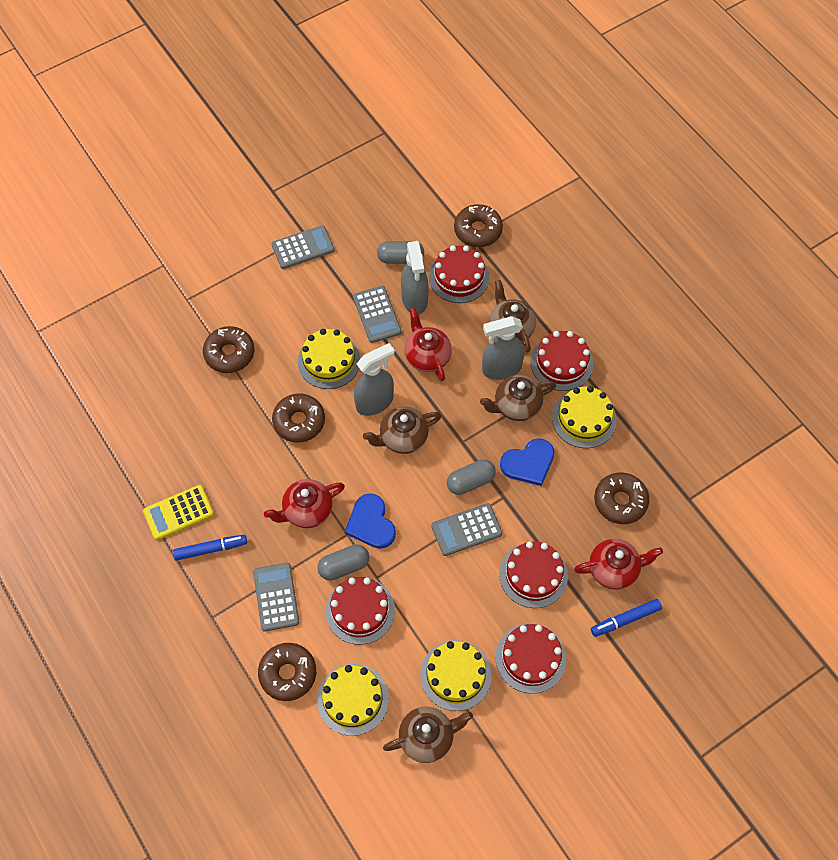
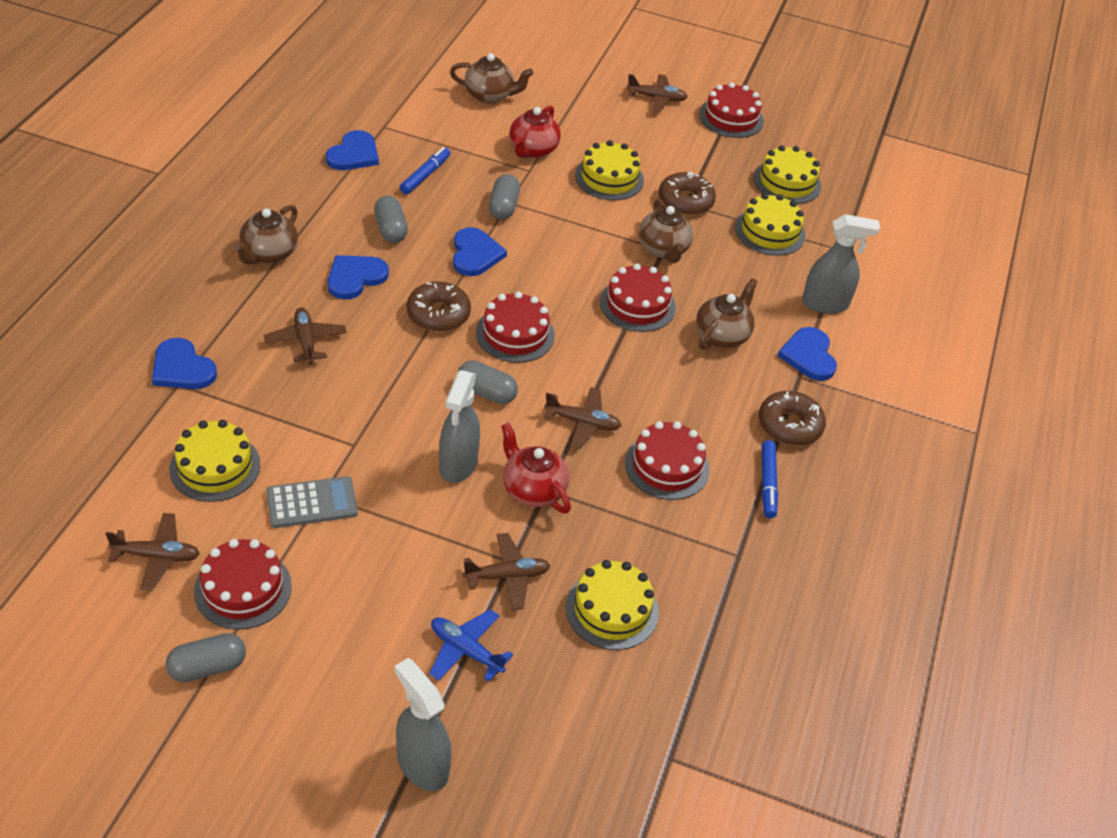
blue heart: 2 -> 5
blue plane: 0 -> 1
brown donut: 5 -> 3
brown plane: 0 -> 5
grey calculator: 4 -> 1
grey capsule: 3 -> 4
red teapot: 3 -> 2
yellow cake: 4 -> 5
yellow calculator: 1 -> 0

